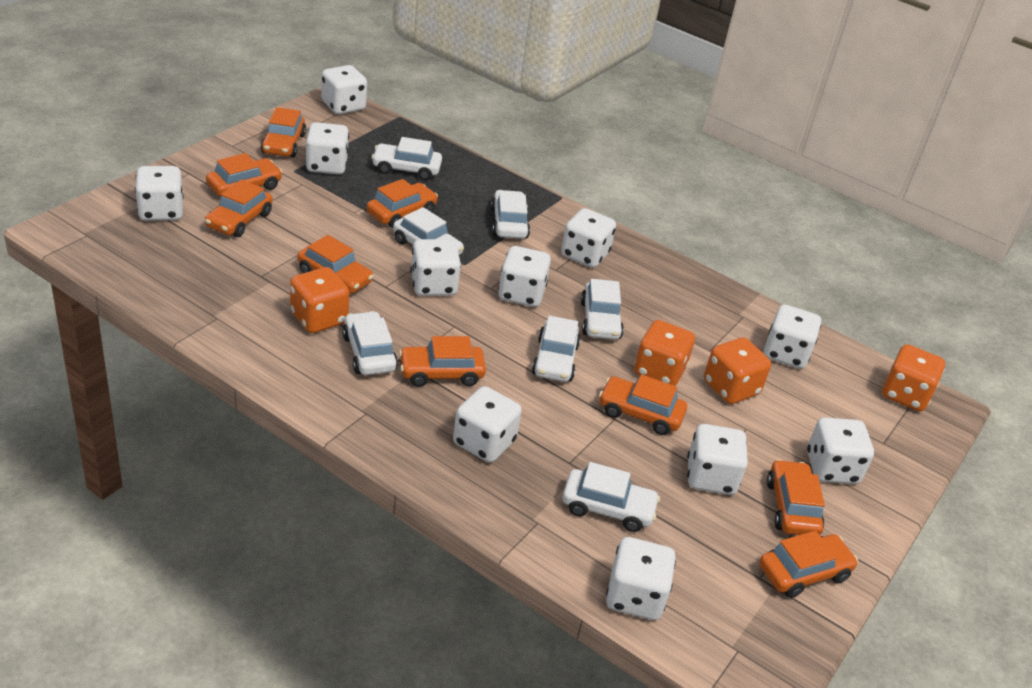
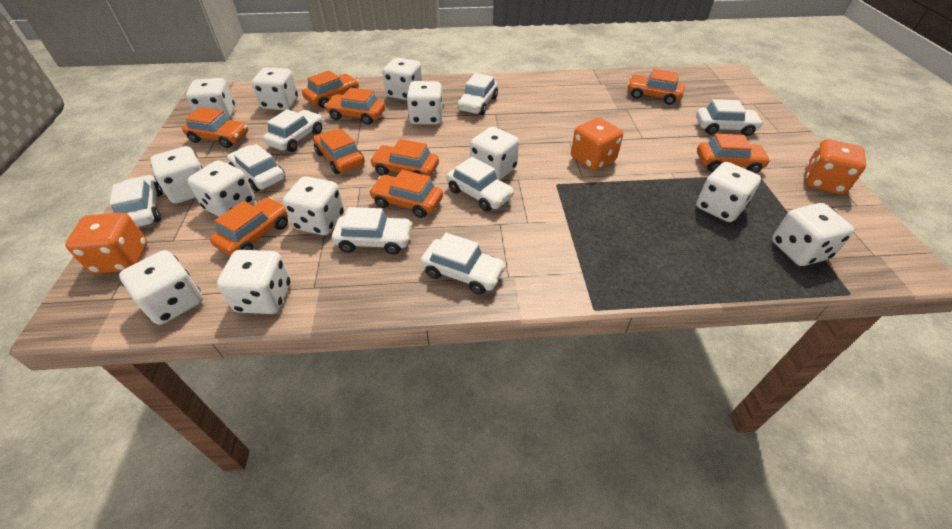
orange dice: 4 -> 3
white car: 7 -> 8
white dice: 11 -> 12

